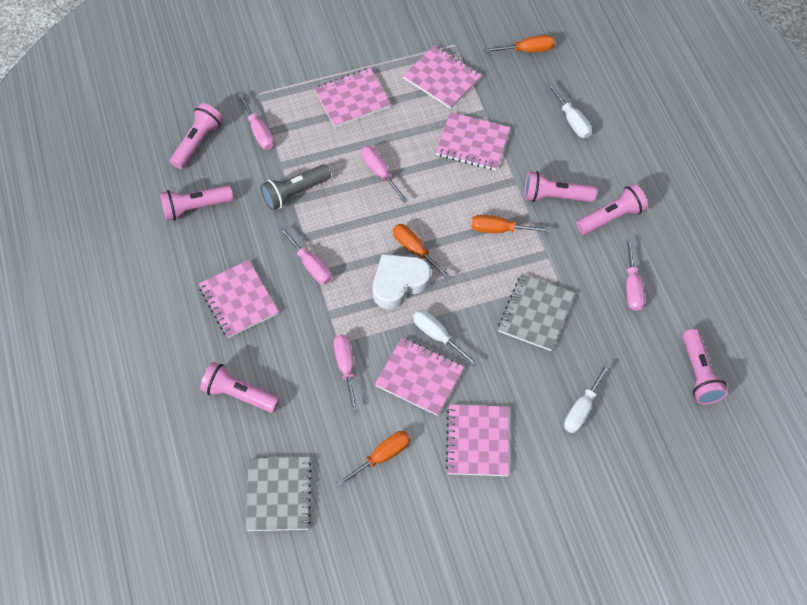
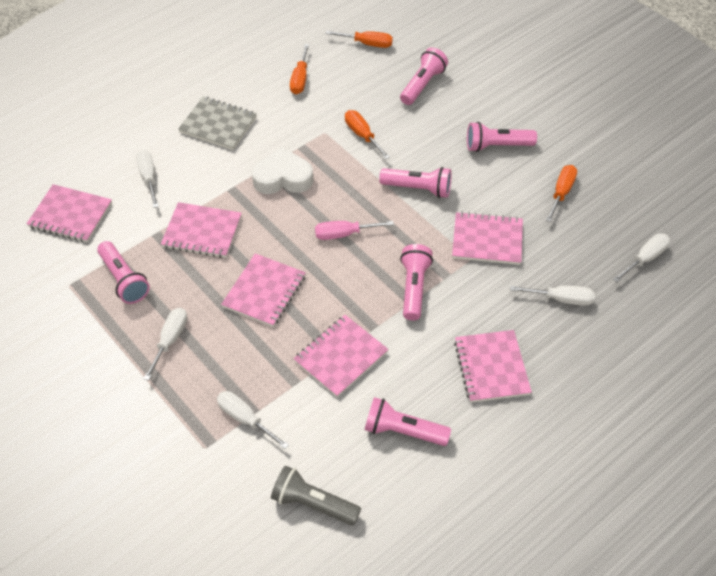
grey notebook: 2 -> 1
pink screwdriver: 5 -> 1
white screwdriver: 3 -> 5

